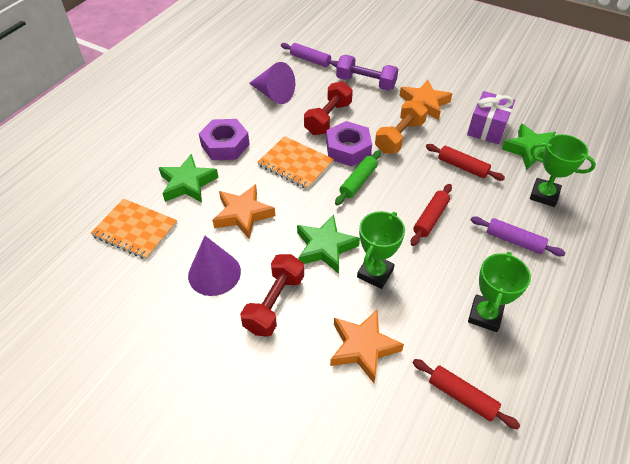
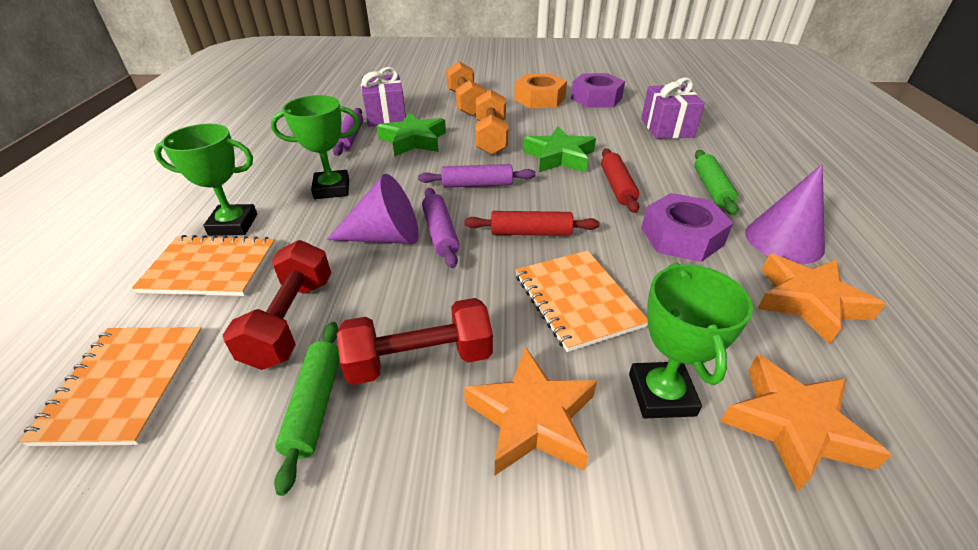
green rolling pin: 1 -> 2
green star: 3 -> 2
orange dumbbell: 1 -> 2
orange notebook: 2 -> 3
orange nut: 0 -> 1
purple dumbbell: 1 -> 0
purple gift: 1 -> 2
purple rolling pin: 2 -> 3
red rolling pin: 3 -> 2

